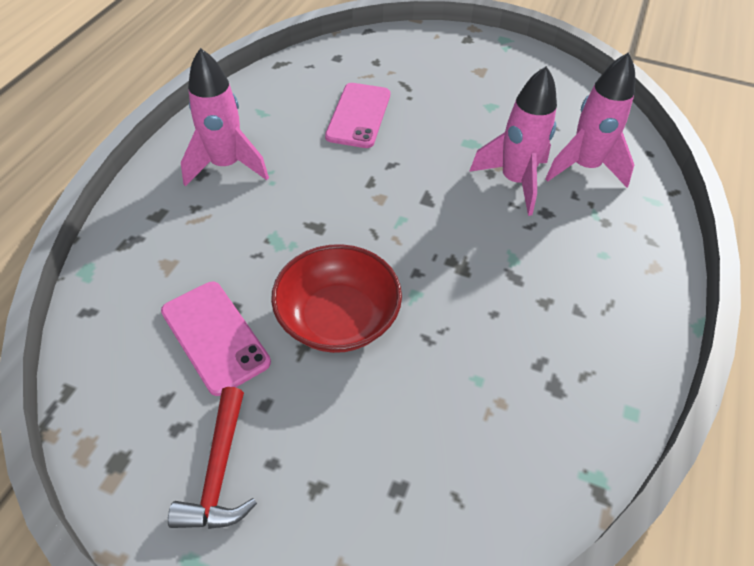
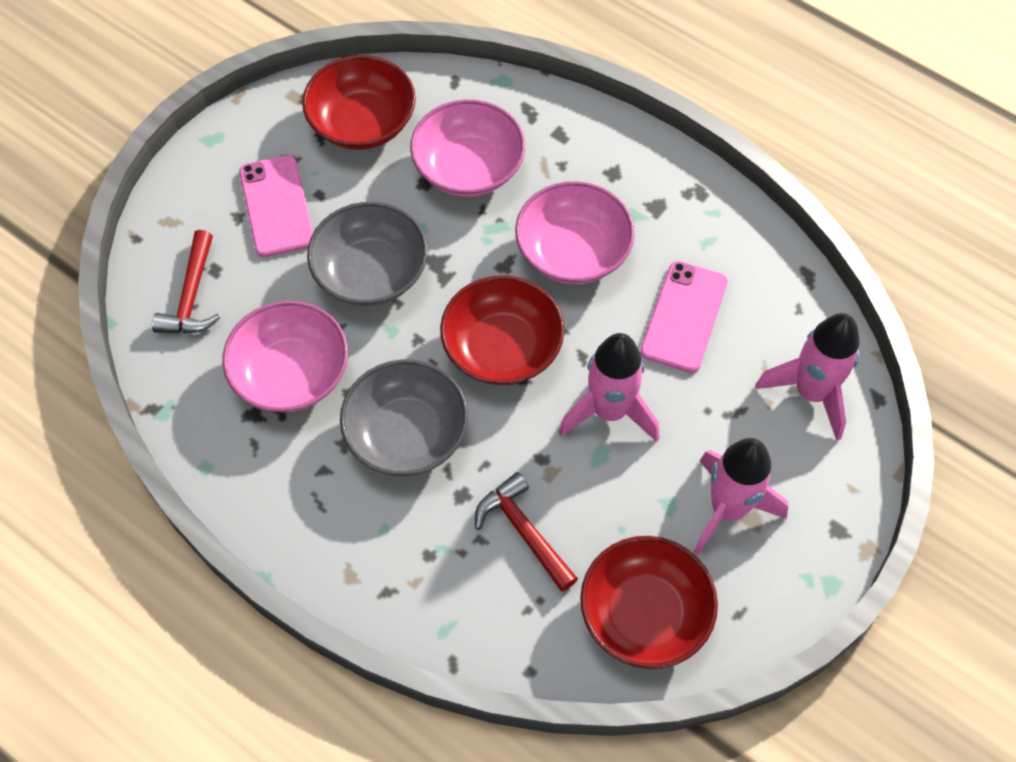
grey bowl: 0 -> 2
pink bowl: 0 -> 3
red bowl: 1 -> 3
red hammer: 1 -> 2

